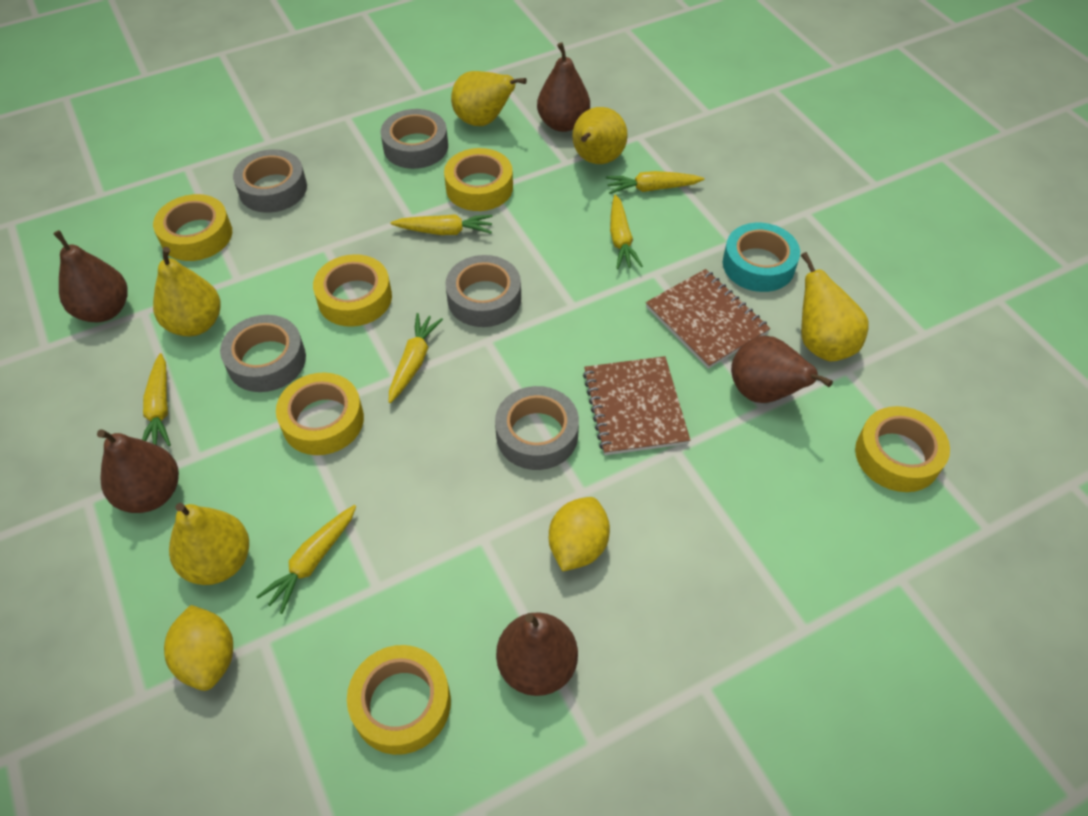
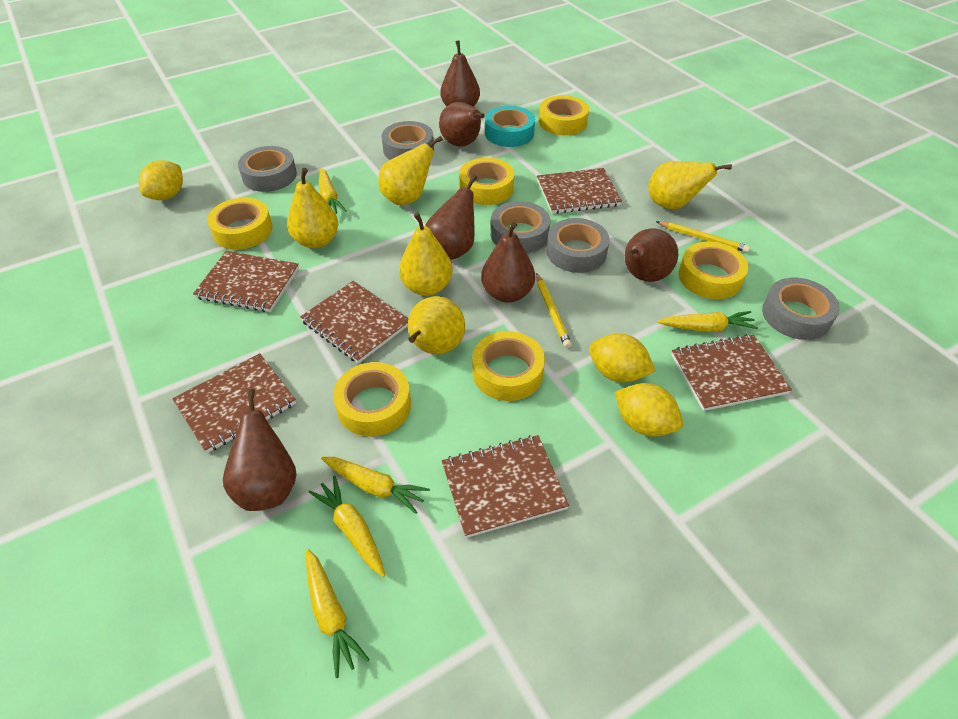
brown notebook: 2 -> 6
brown pear: 5 -> 6
yellow carrot: 6 -> 5
yellow lemon: 2 -> 3
yellow pencil: 0 -> 2

